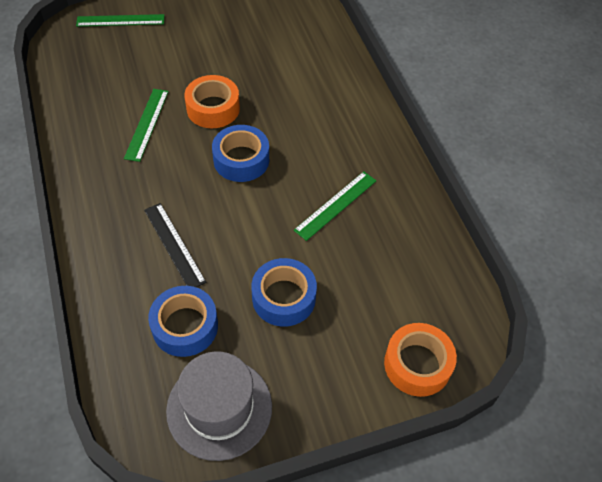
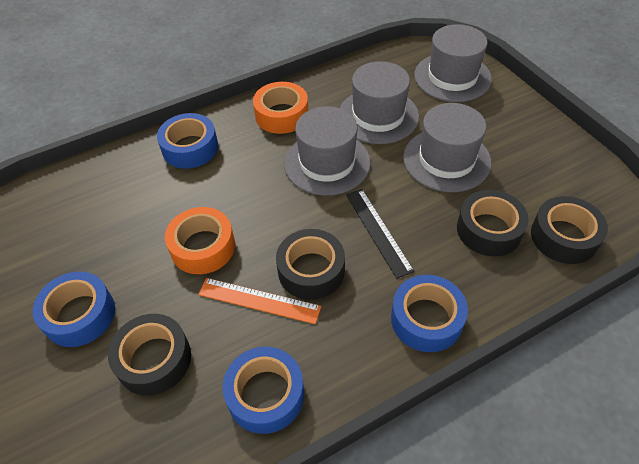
black tape: 0 -> 4
blue tape: 3 -> 4
green ruler: 3 -> 0
grey hat: 1 -> 4
orange ruler: 0 -> 1

